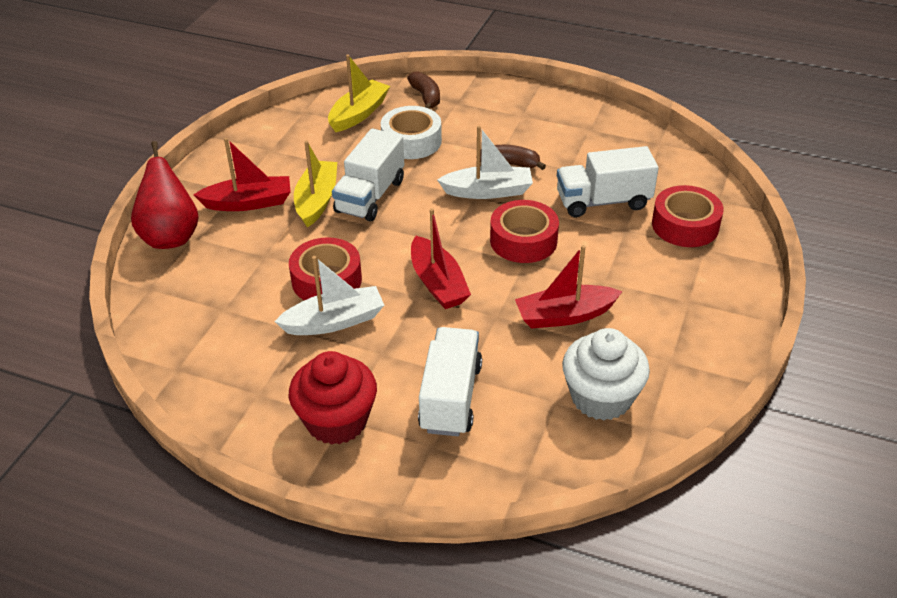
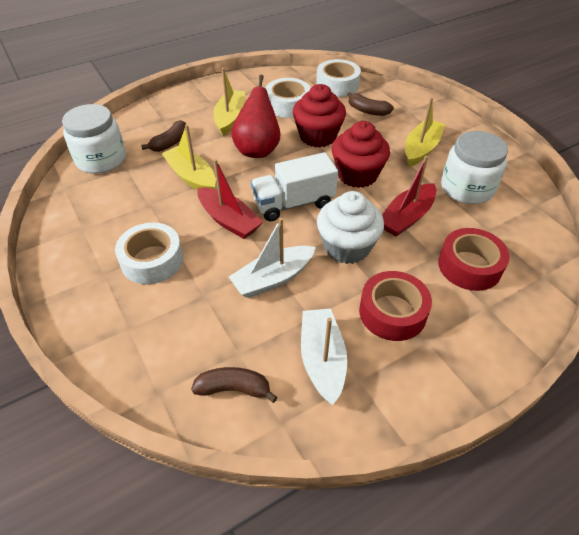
brown banana: 2 -> 3
red boat: 3 -> 2
red cupcake: 1 -> 2
red tape: 3 -> 2
white jar: 0 -> 2
white tape: 1 -> 3
white truck: 3 -> 1
yellow boat: 2 -> 3

